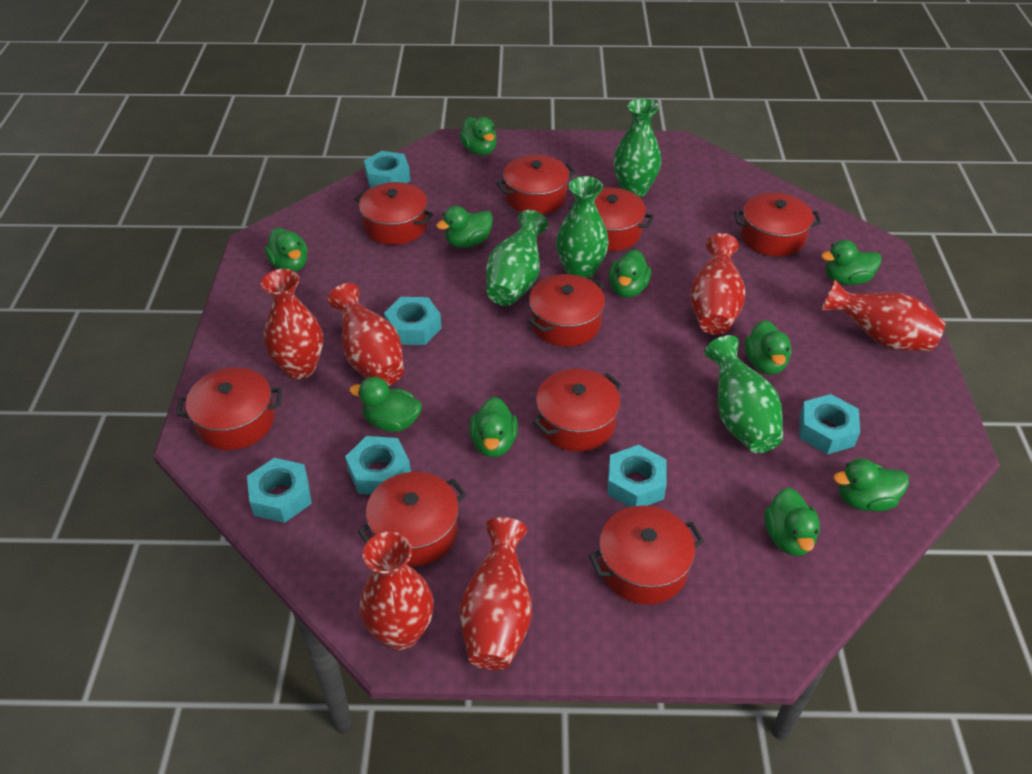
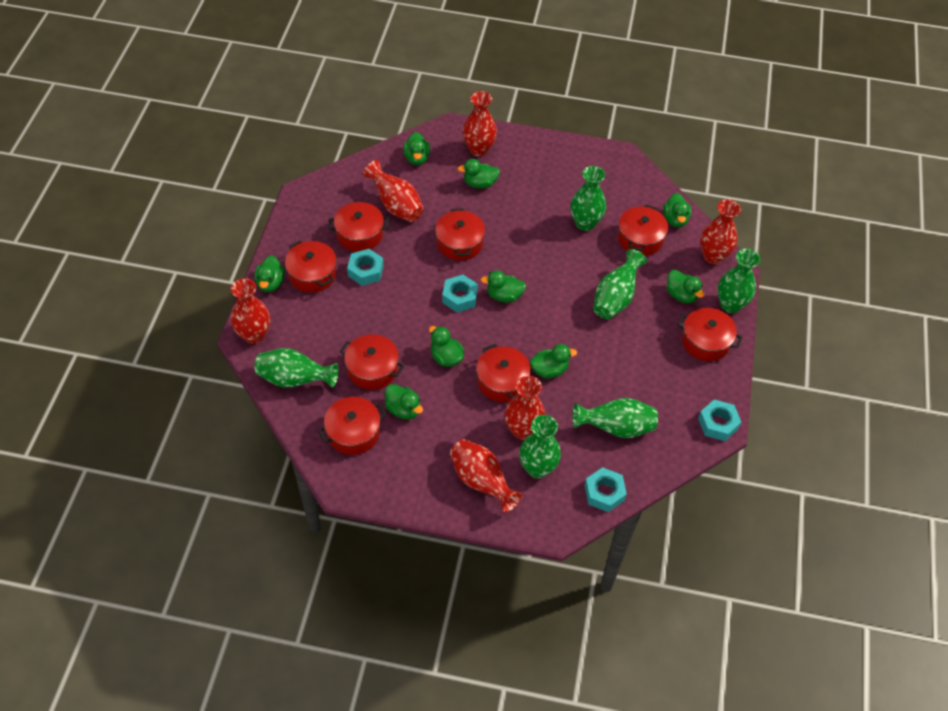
green duck: 10 -> 9
green vase: 4 -> 6
red pot: 9 -> 8
turquoise nut: 6 -> 4

